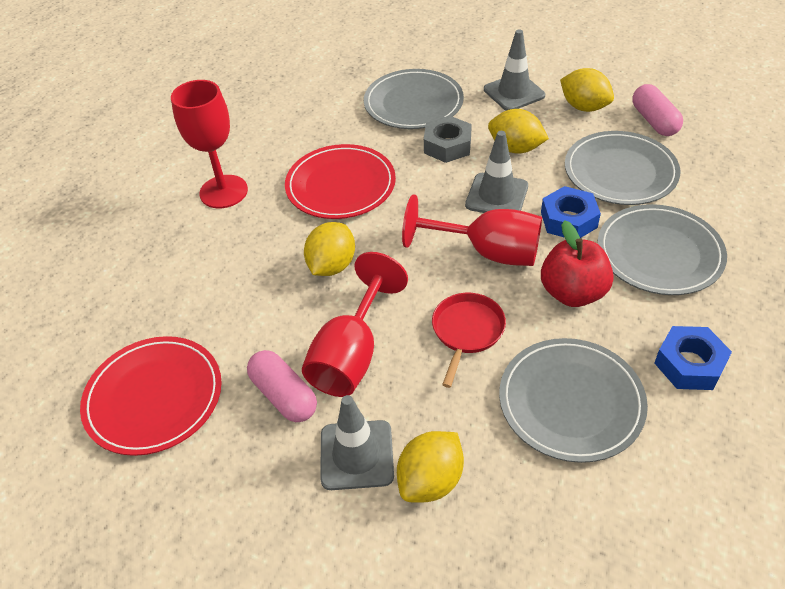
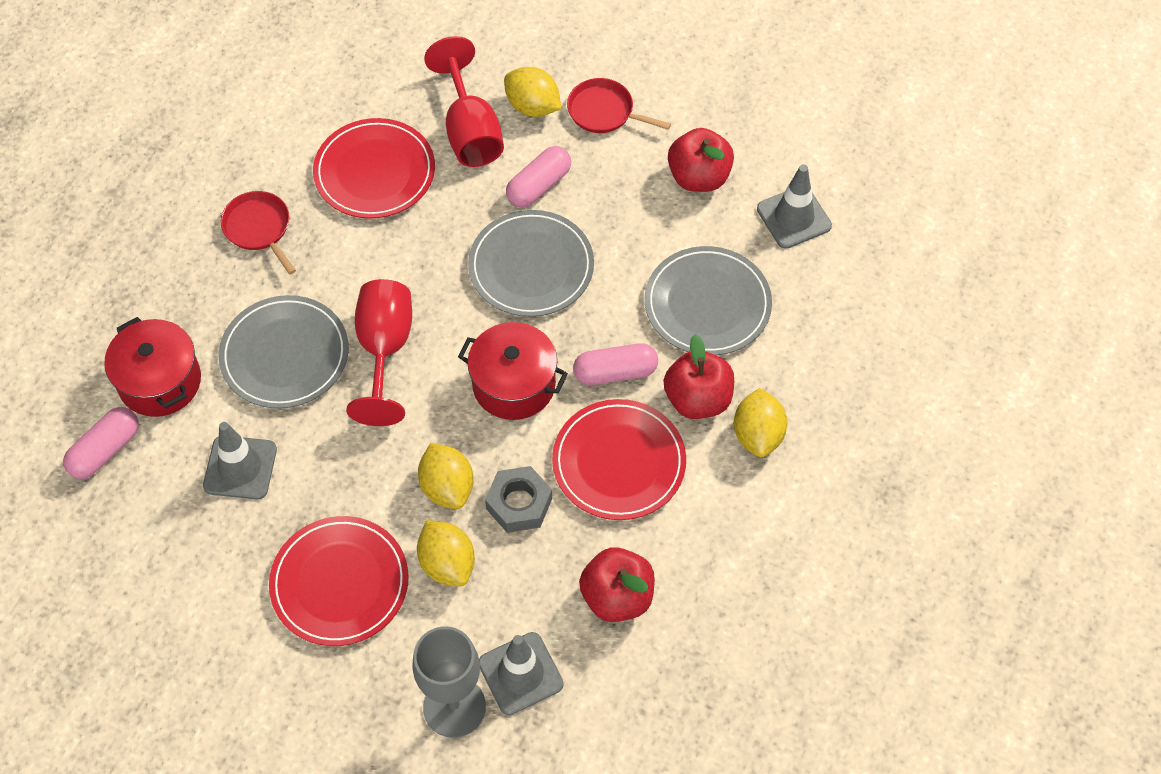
blue nut: 2 -> 0
grey goblet: 0 -> 1
grey plate: 4 -> 3
pink capsule: 2 -> 3
red apple: 1 -> 3
red goblet: 3 -> 2
red pan: 1 -> 2
red plate: 2 -> 3
red pot: 0 -> 2

